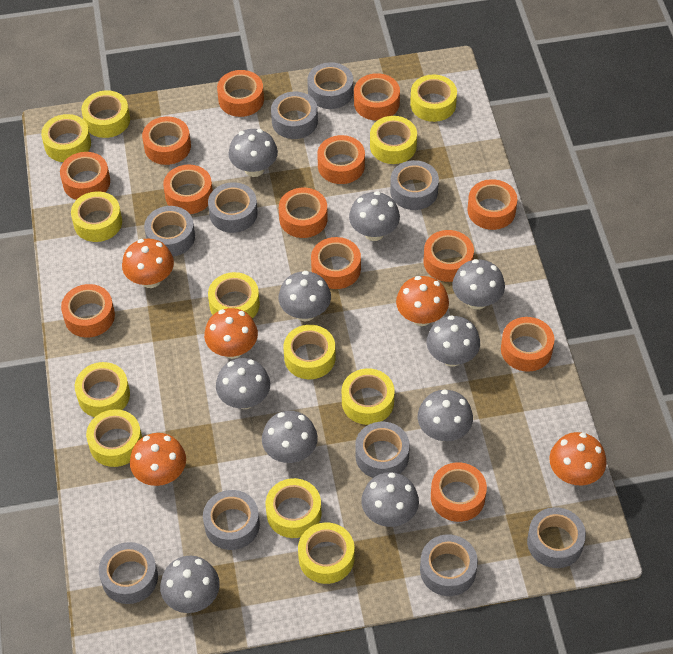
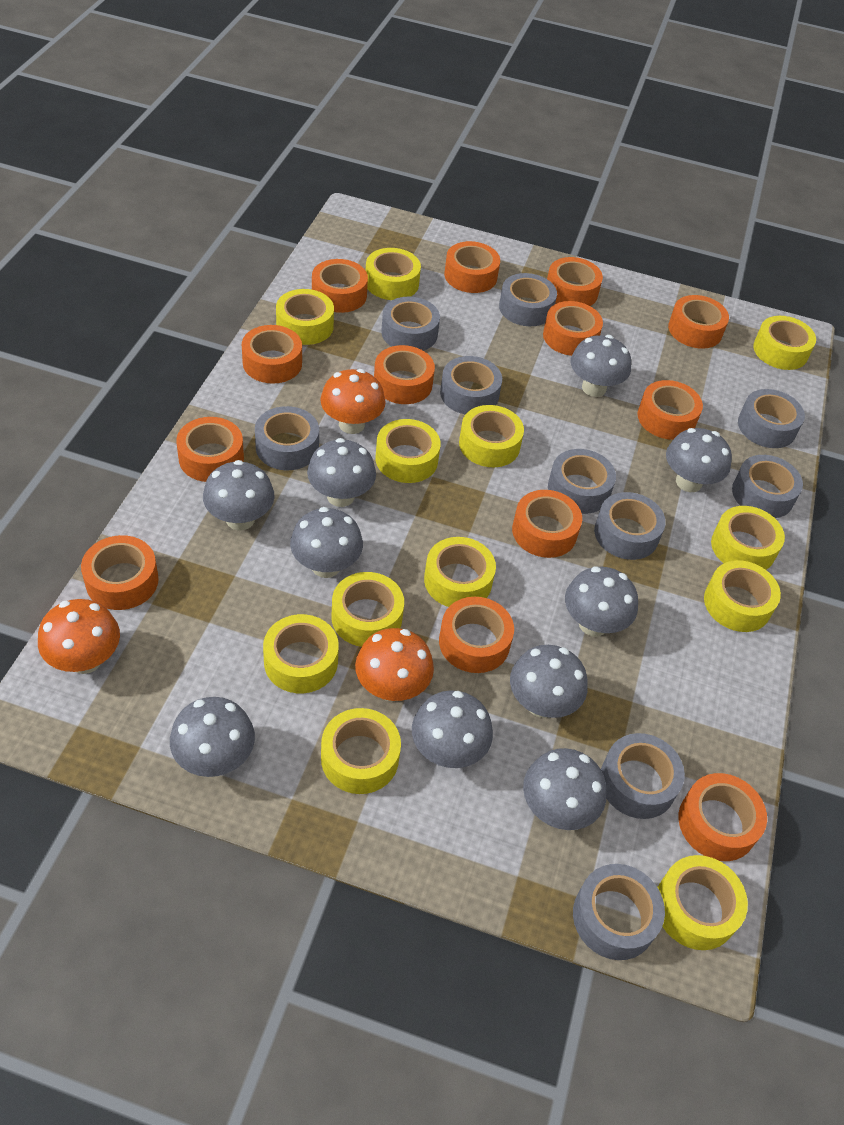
orange mushroom: 5 -> 3

